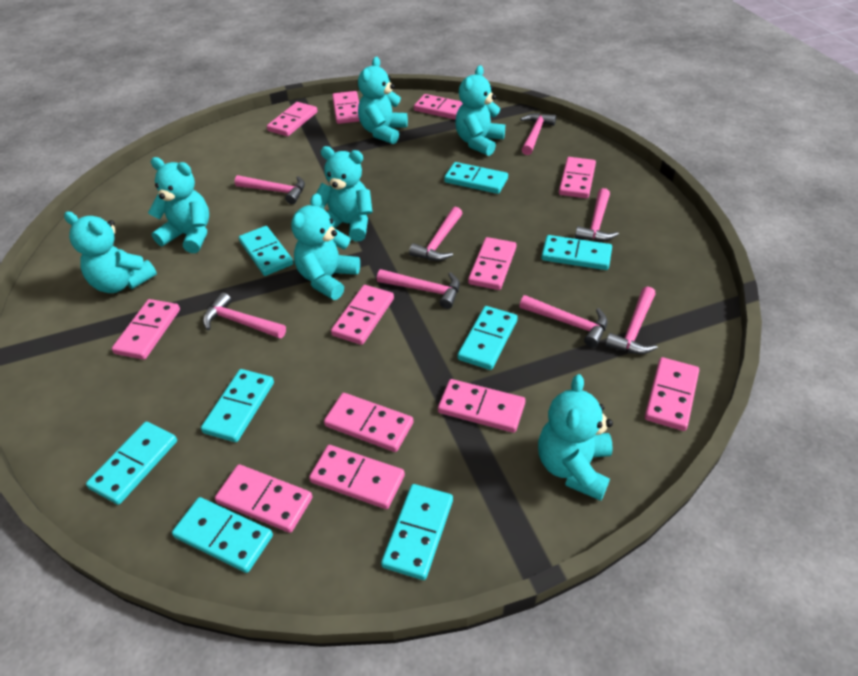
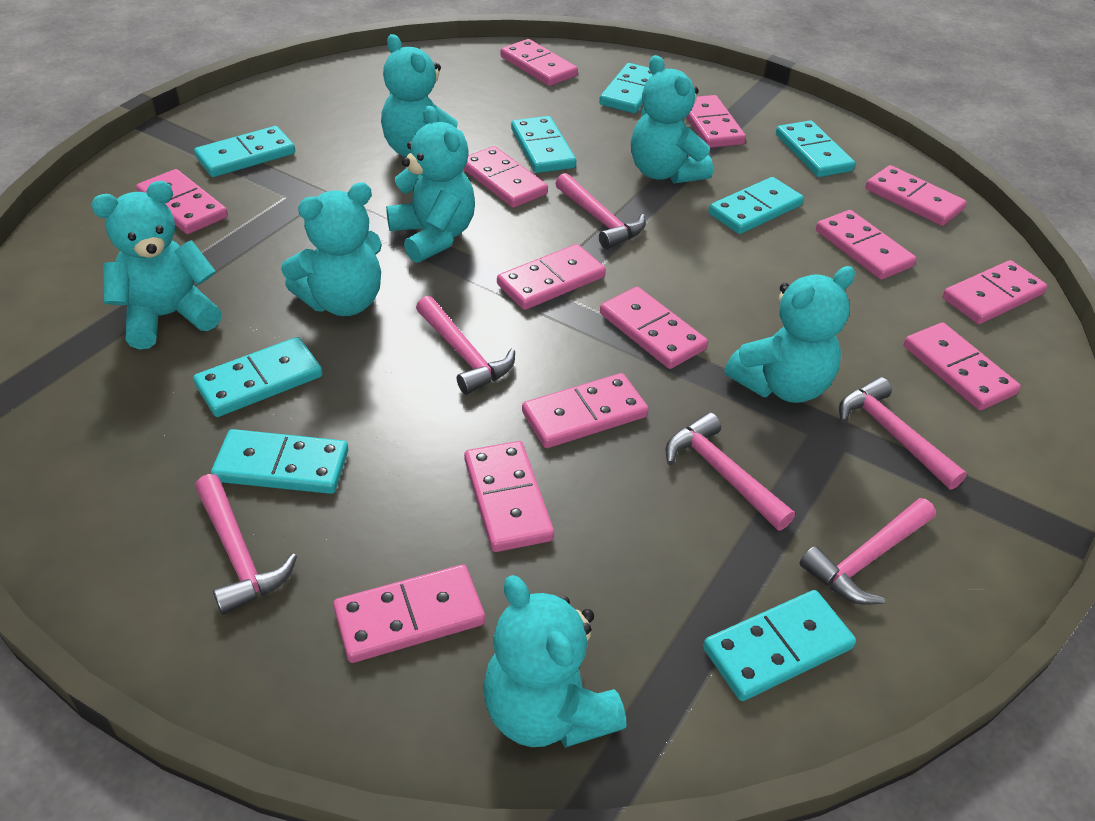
pink domino: 12 -> 13
pink hammer: 8 -> 6

